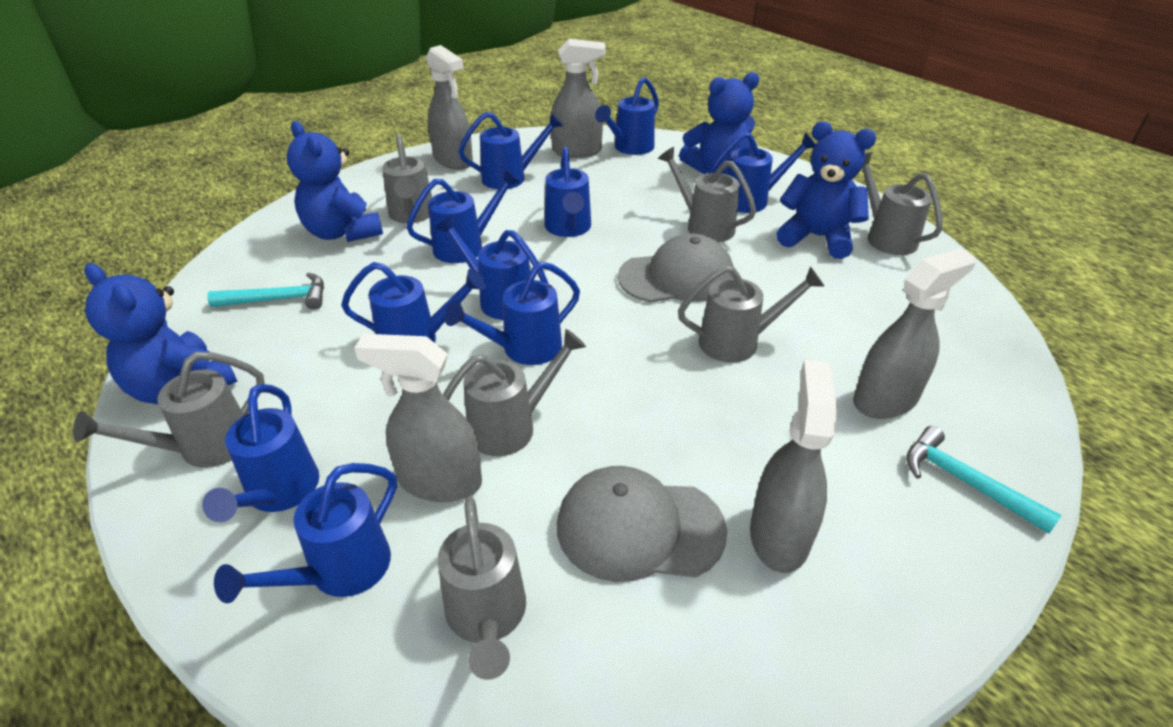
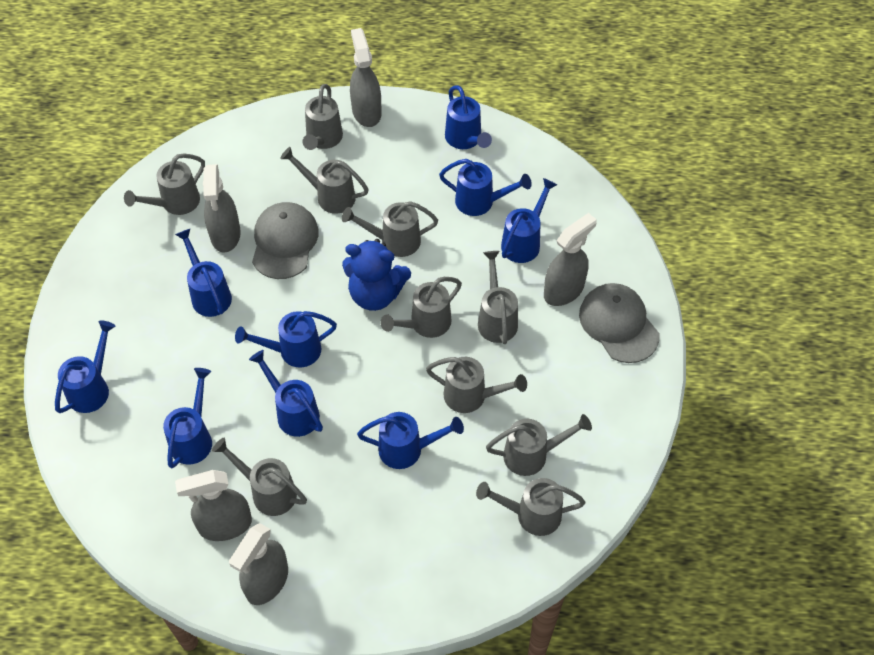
blue teddy bear: 4 -> 1
blue watering can: 10 -> 9
grey watering can: 7 -> 10
turquoise hammer: 2 -> 0

